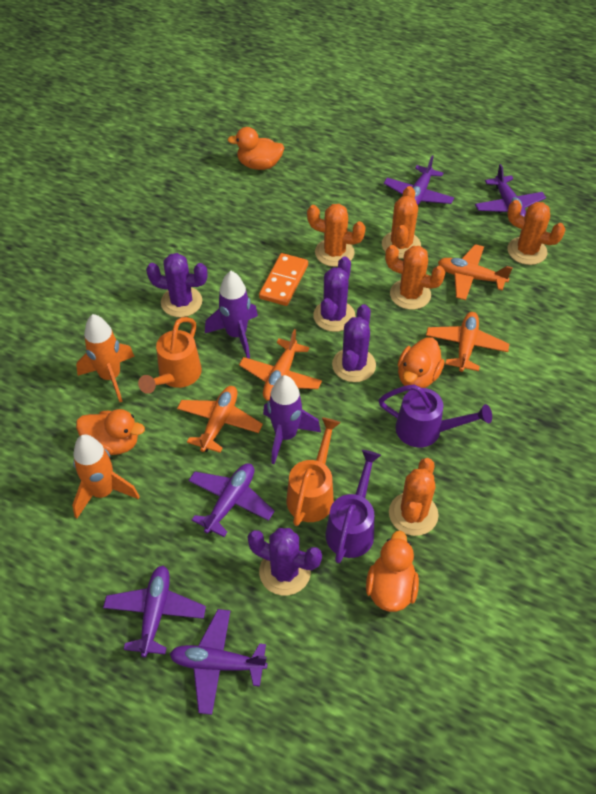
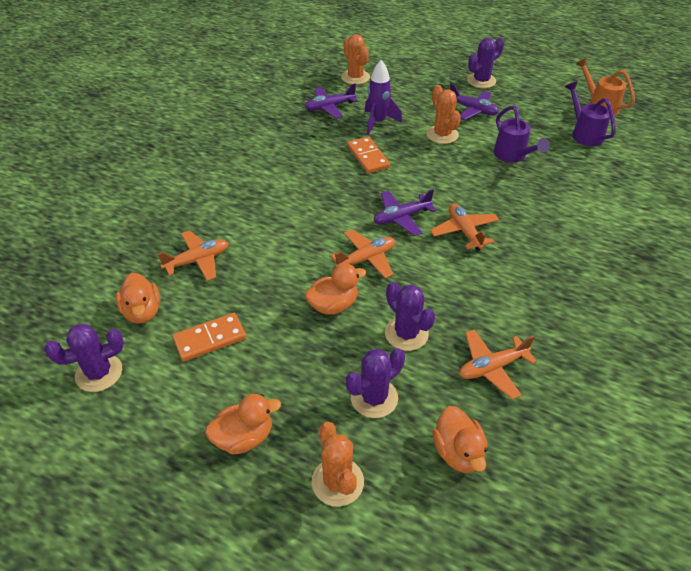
orange cactus: 5 -> 3
orange domino: 1 -> 2
orange rocket: 2 -> 0
orange watering can: 2 -> 1
purple plane: 5 -> 3
purple rocket: 2 -> 1

